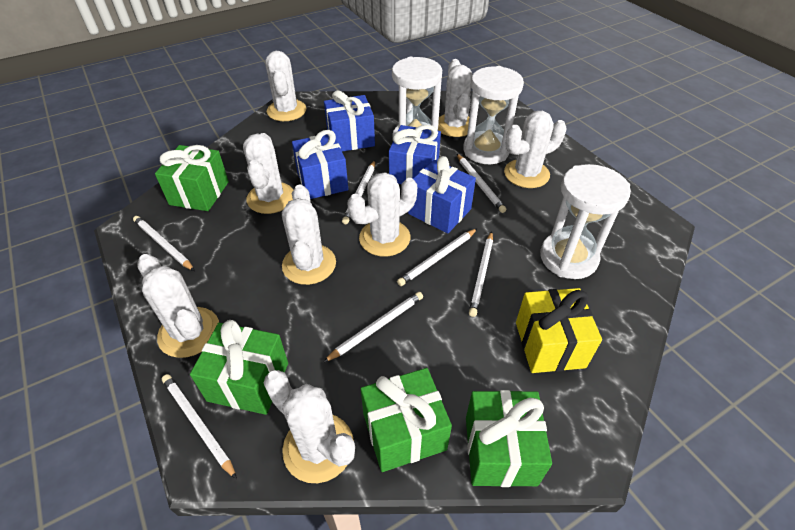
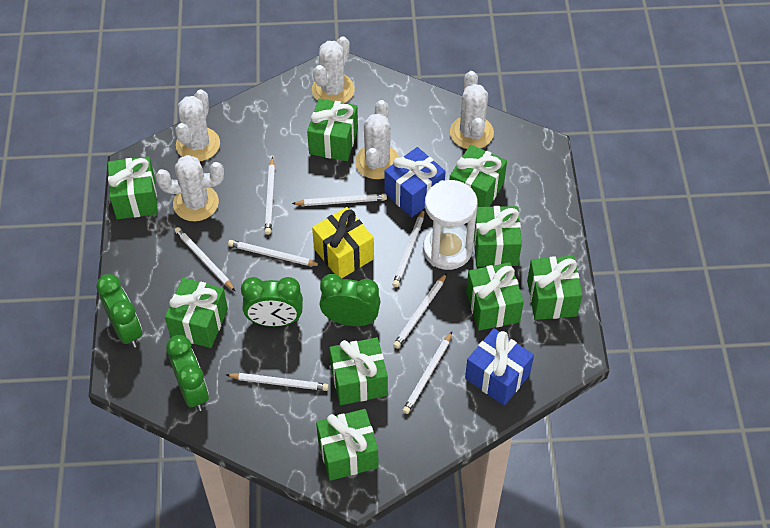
blue gift: 4 -> 2
green clock: 0 -> 4
green gift: 4 -> 9
white cactus: 8 -> 5
white hourglass: 3 -> 1
white pencil: 7 -> 8

